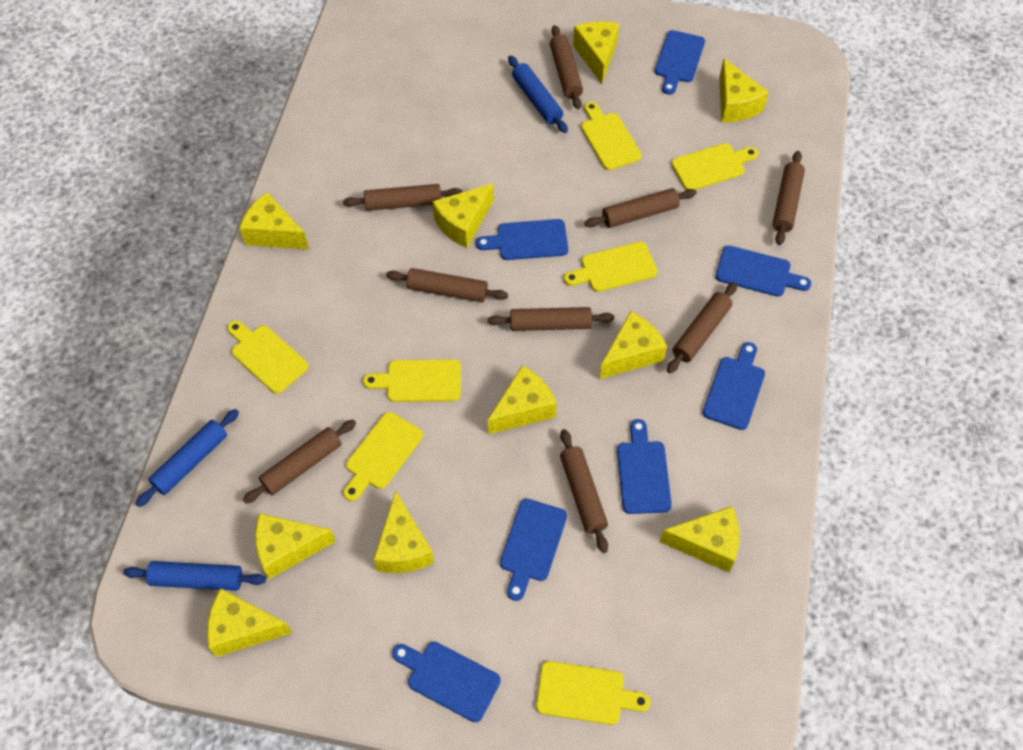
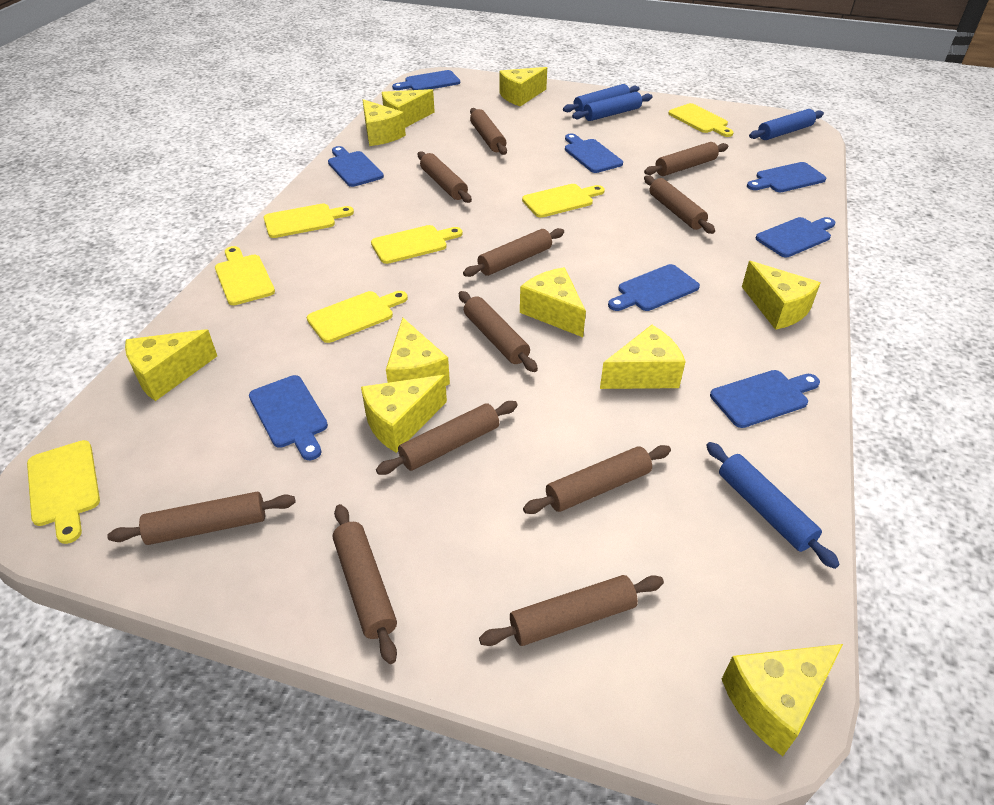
blue cutting board: 7 -> 8
blue rolling pin: 3 -> 4
brown rolling pin: 9 -> 11

